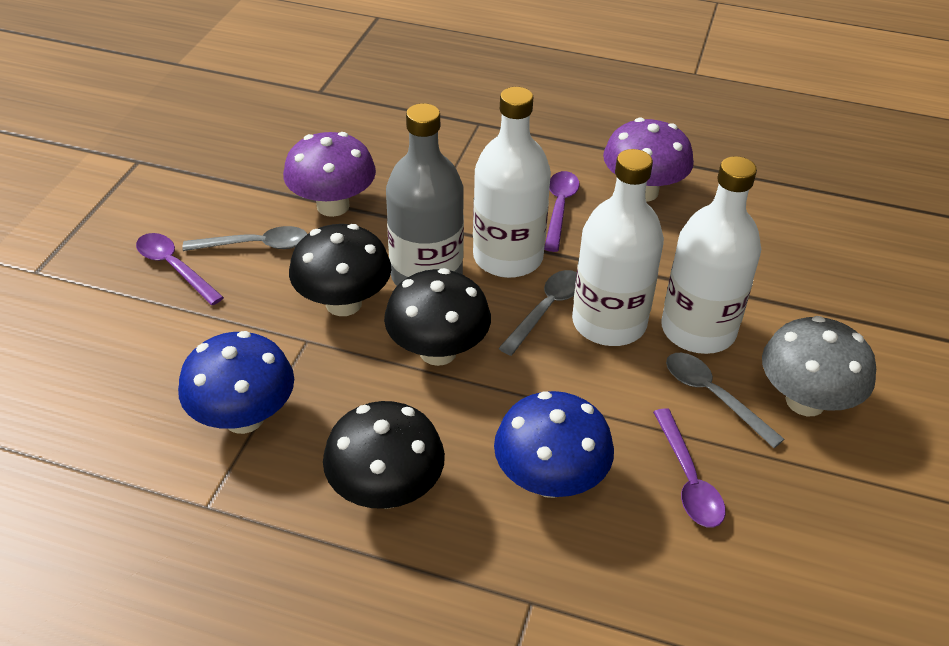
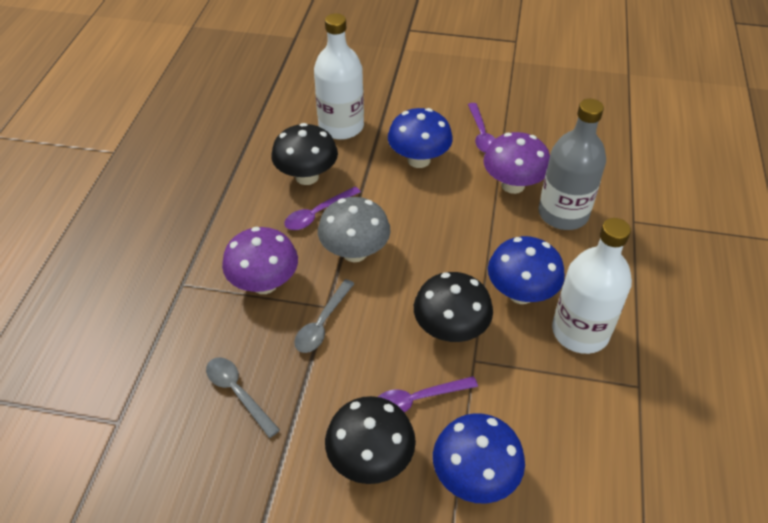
blue mushroom: 2 -> 3
grey spoon: 3 -> 2
white bottle: 3 -> 2

